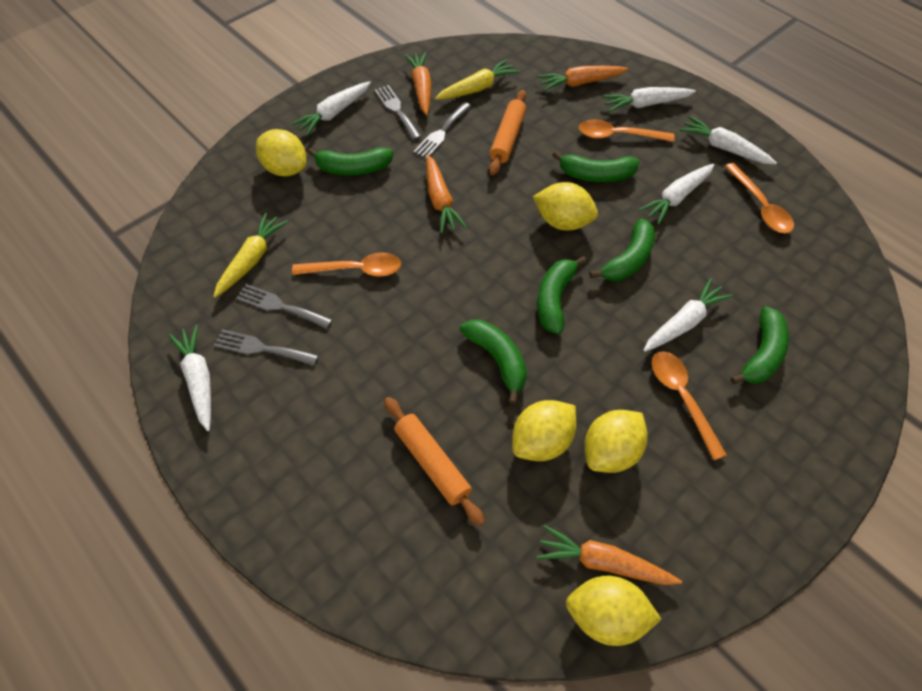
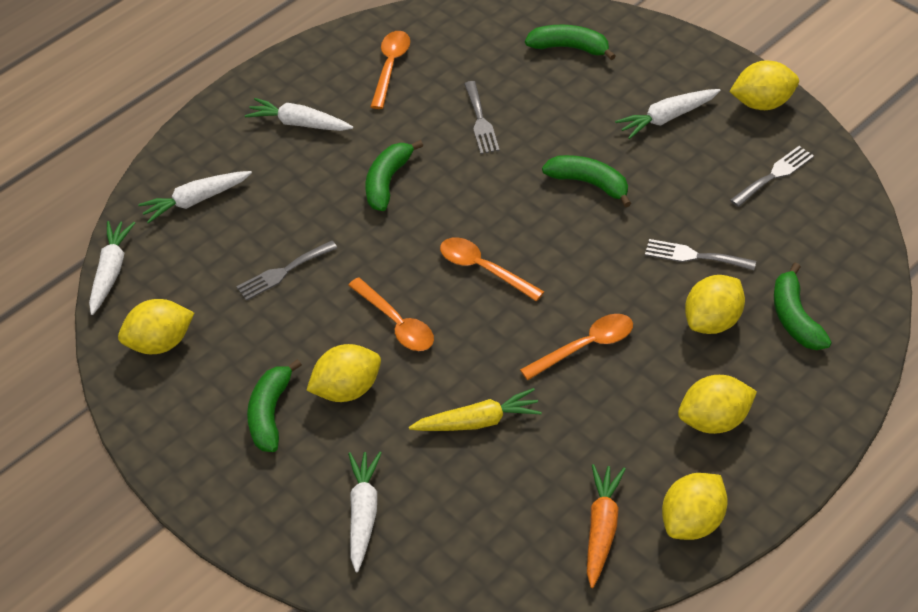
green banana: 6 -> 5
orange carrot: 4 -> 1
orange rolling pin: 2 -> 0
white carrot: 6 -> 5
yellow carrot: 2 -> 1
yellow lemon: 5 -> 6

